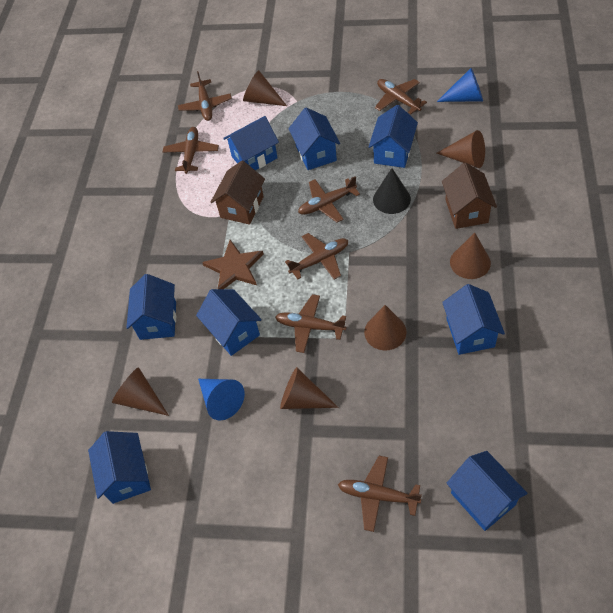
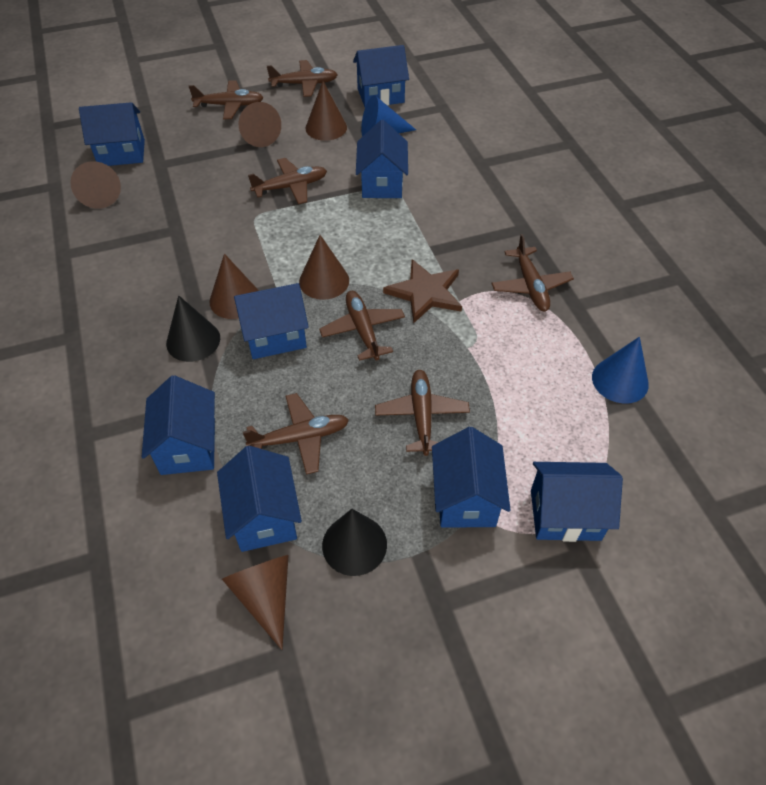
black cone: 1 -> 2
brown house: 2 -> 0

